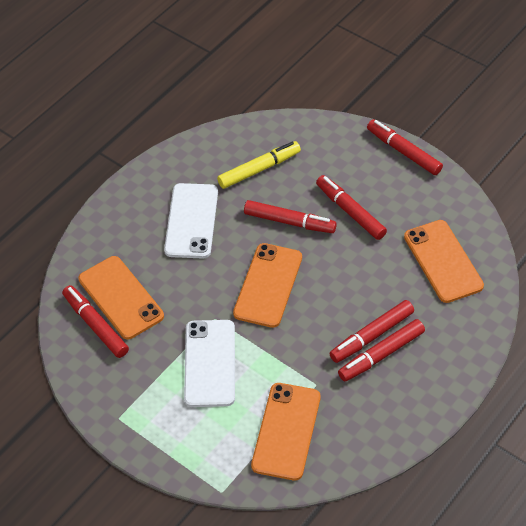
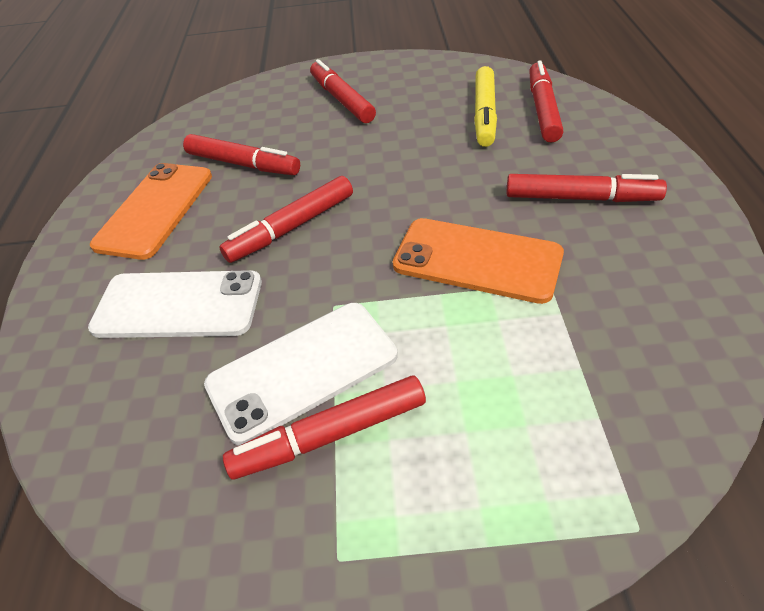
orange phone: 4 -> 2

